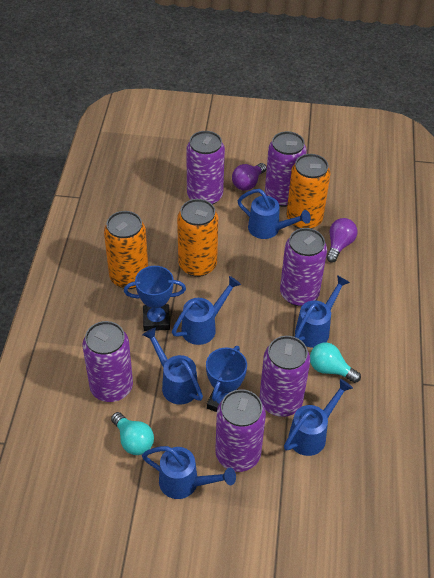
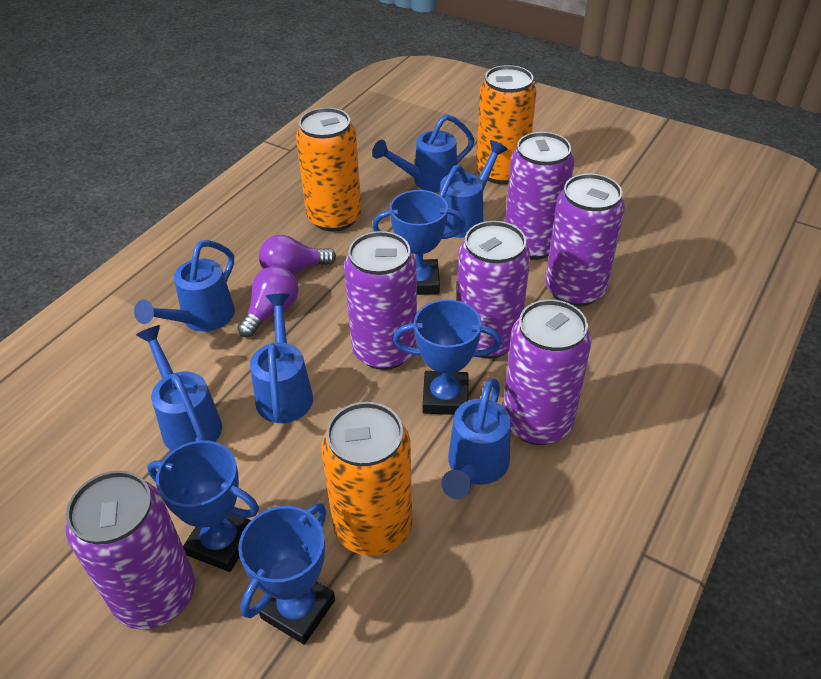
blue trophy: 2 -> 4
turquoise light bulb: 2 -> 0

